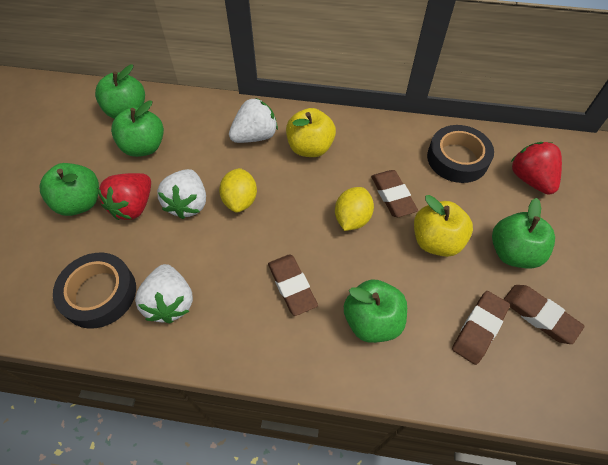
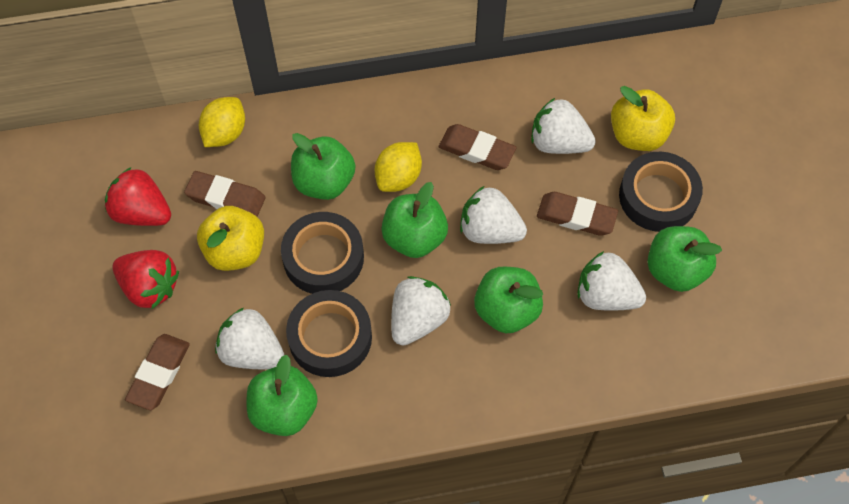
black tape: 2 -> 3
white strawberry: 3 -> 5

